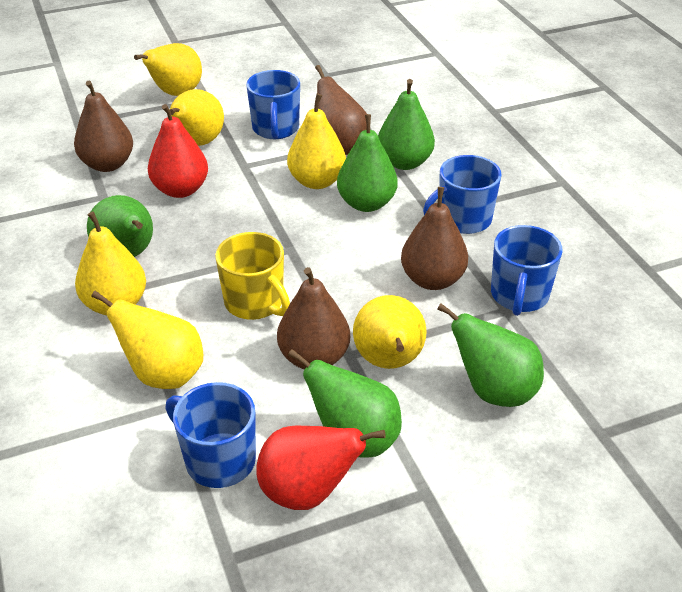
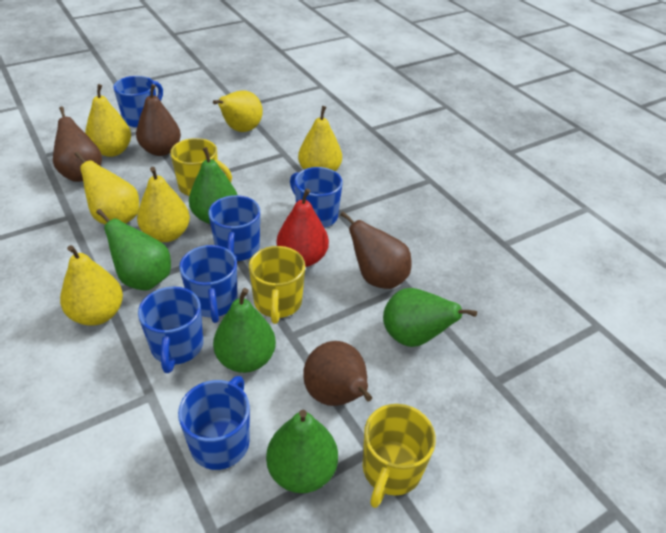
blue mug: 4 -> 6
red pear: 2 -> 1
yellow mug: 1 -> 3

